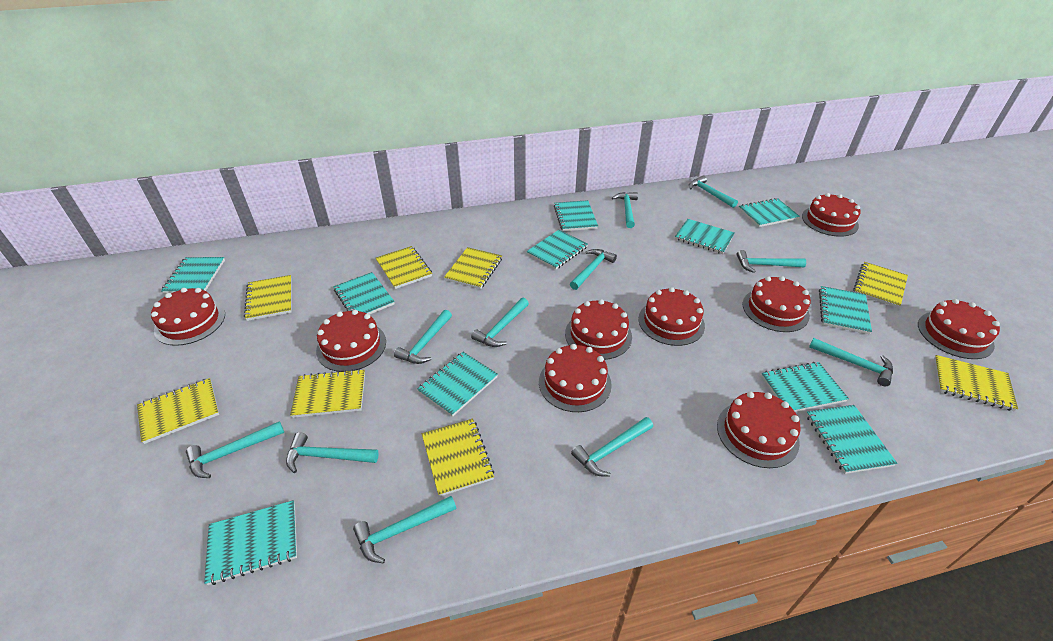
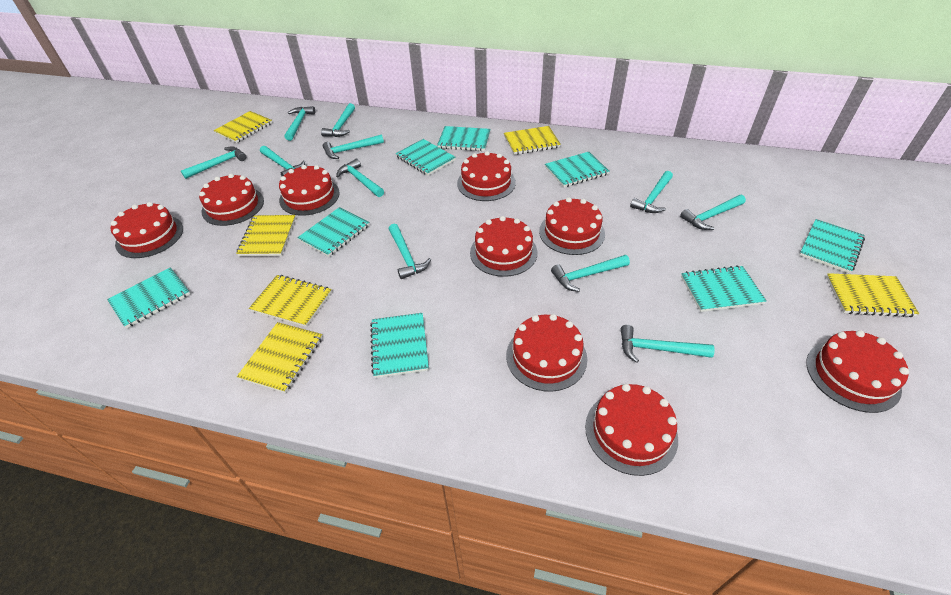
turquoise notebook: 11 -> 8
yellow notebook: 8 -> 6

